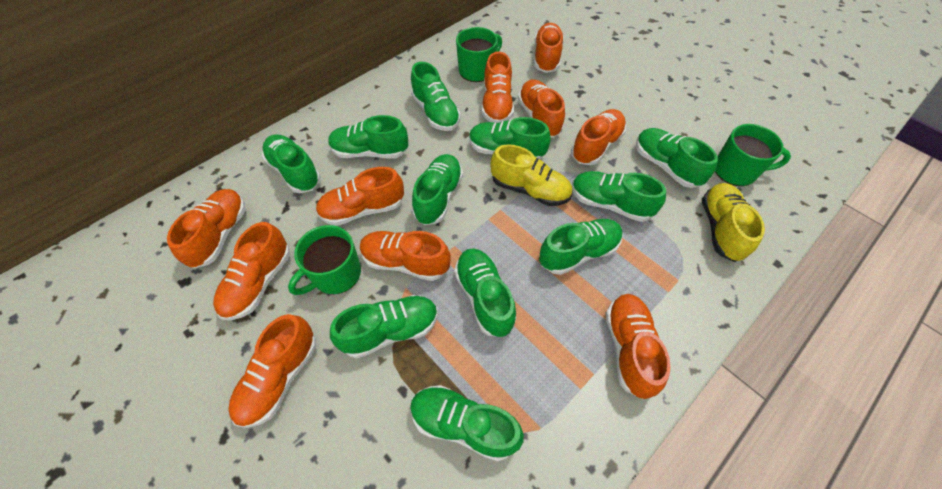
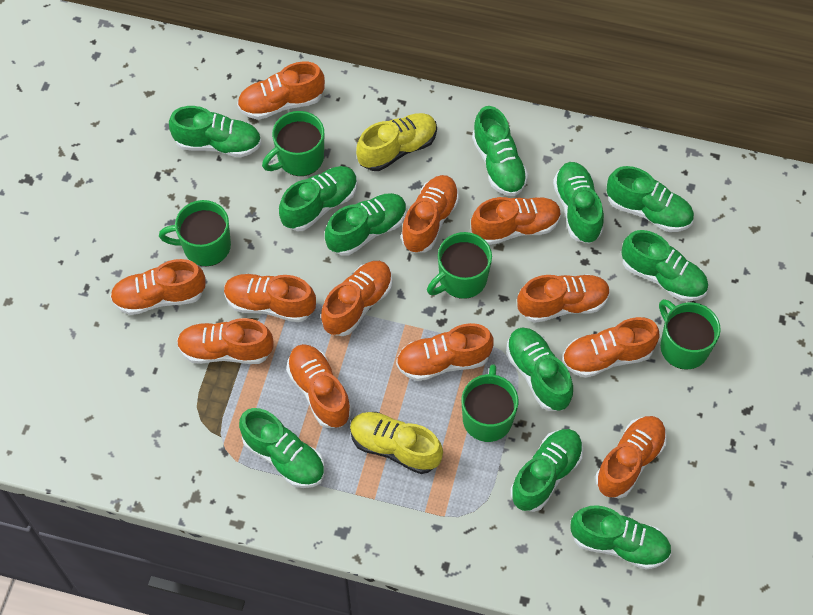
green mug: 3 -> 5
orange shoe: 10 -> 12

